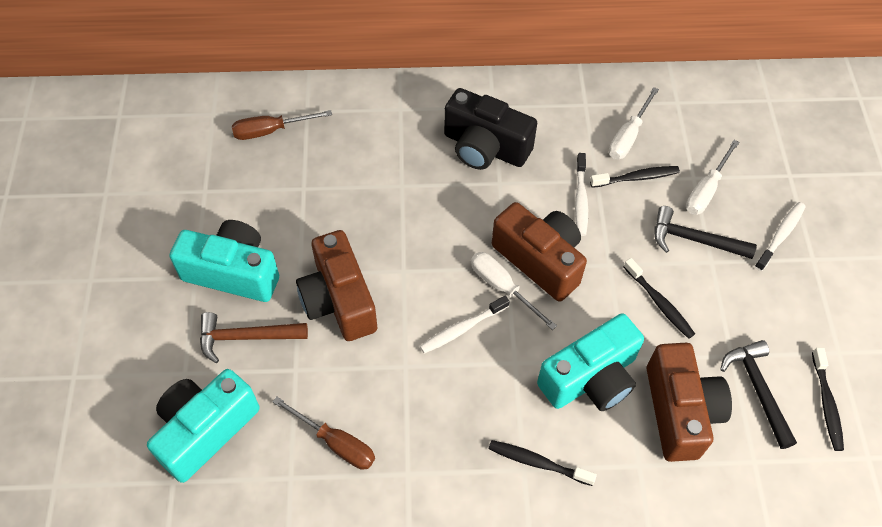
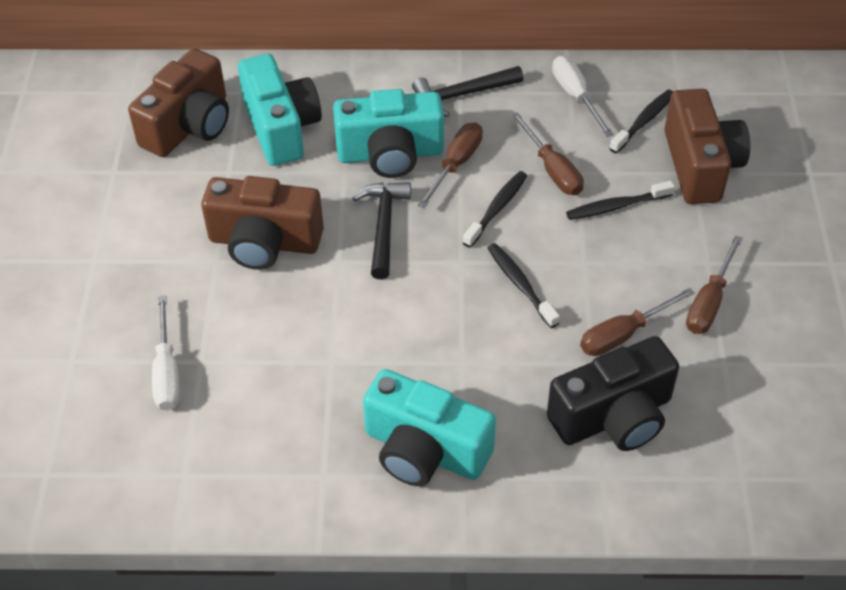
brown hammer: 1 -> 0
brown screwdriver: 2 -> 4
white screwdriver: 3 -> 2
white toothbrush: 3 -> 0

